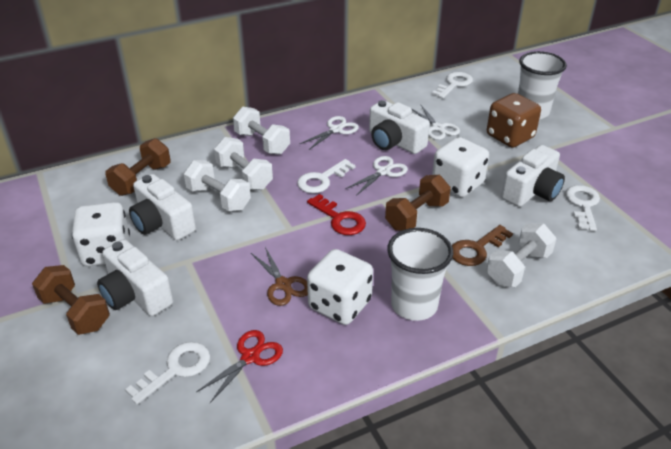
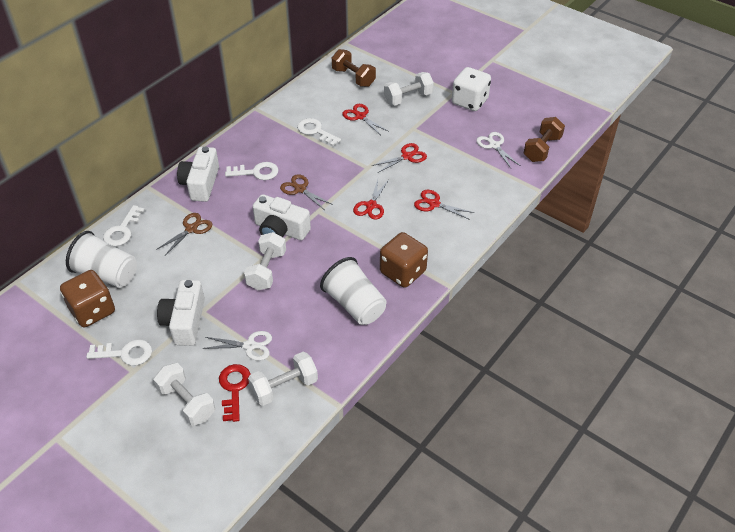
brown dice: 1 -> 2
brown dumbbell: 3 -> 2
brown key: 1 -> 0
brown scissors: 1 -> 2
red scissors: 1 -> 4
white camera: 4 -> 3
white dice: 3 -> 1
white scissors: 3 -> 2

